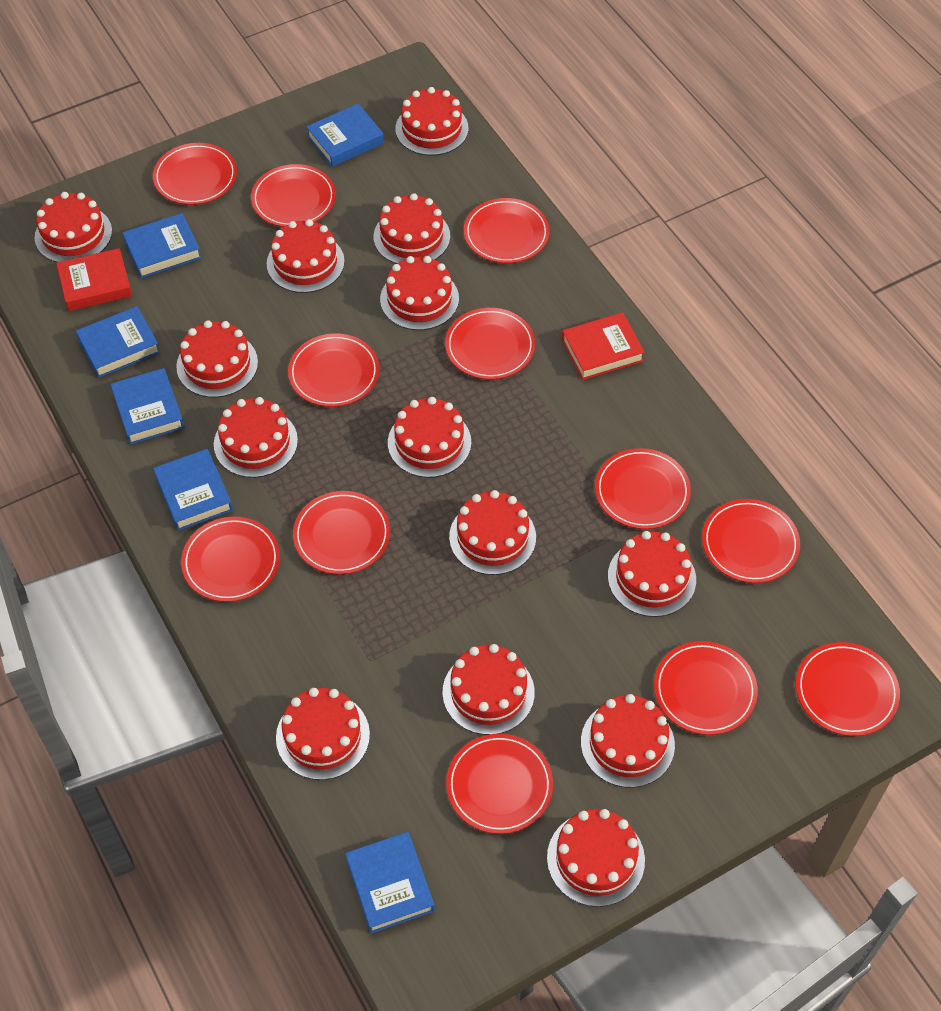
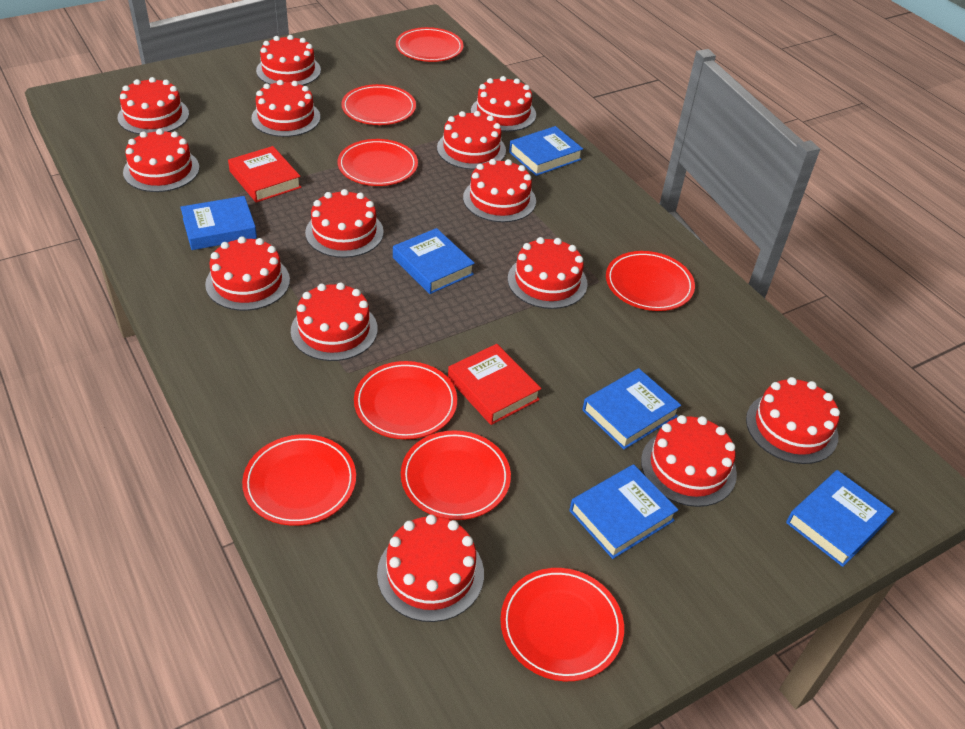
red plate: 12 -> 8

